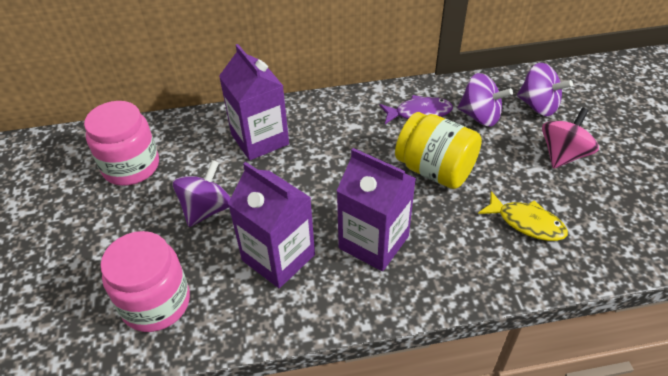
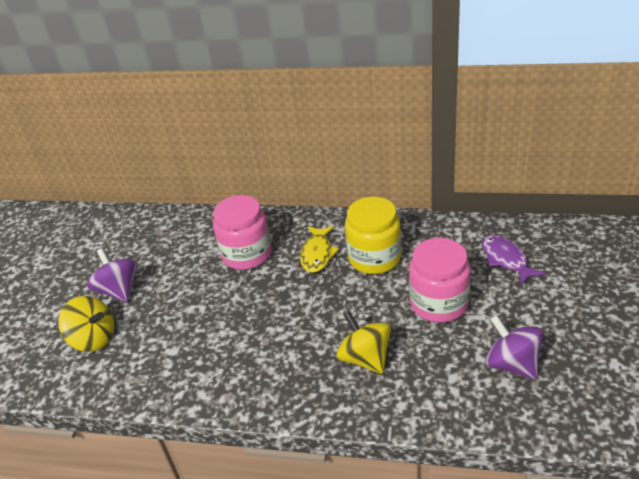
pink spinning top: 1 -> 0
purple carton: 3 -> 0
purple spinning top: 3 -> 2
yellow spinning top: 0 -> 2

